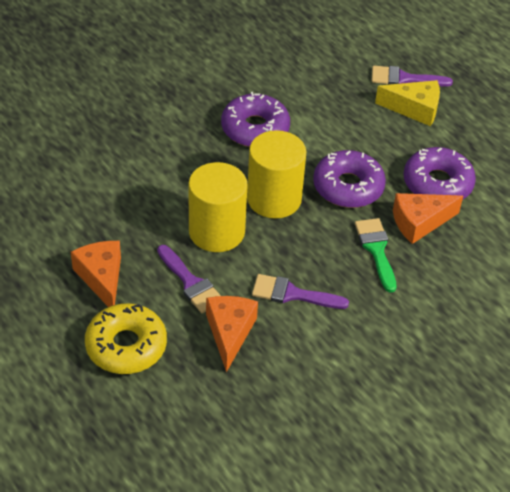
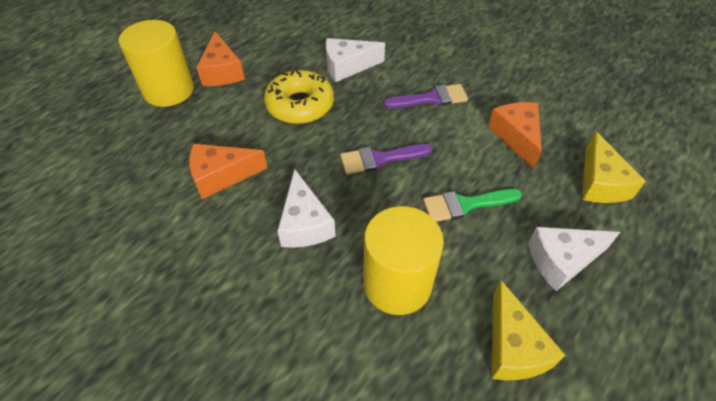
purple brush: 3 -> 2
purple donut: 3 -> 0
white cheese: 0 -> 3
yellow cheese: 1 -> 2

